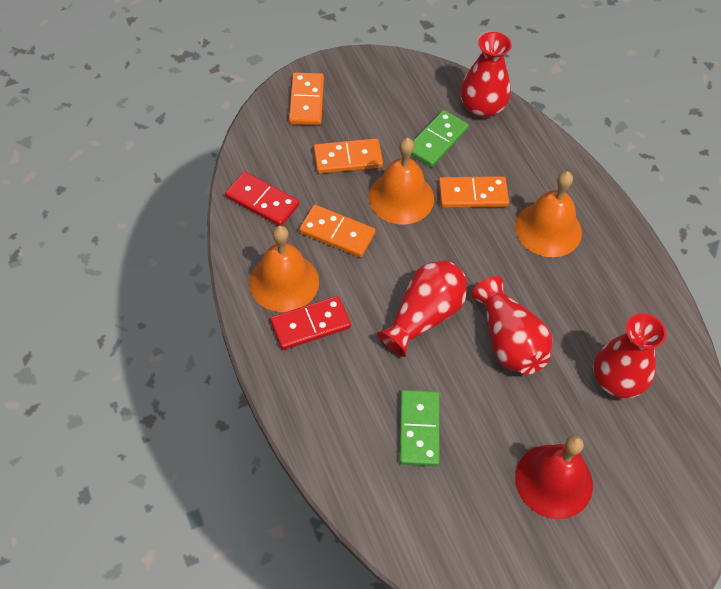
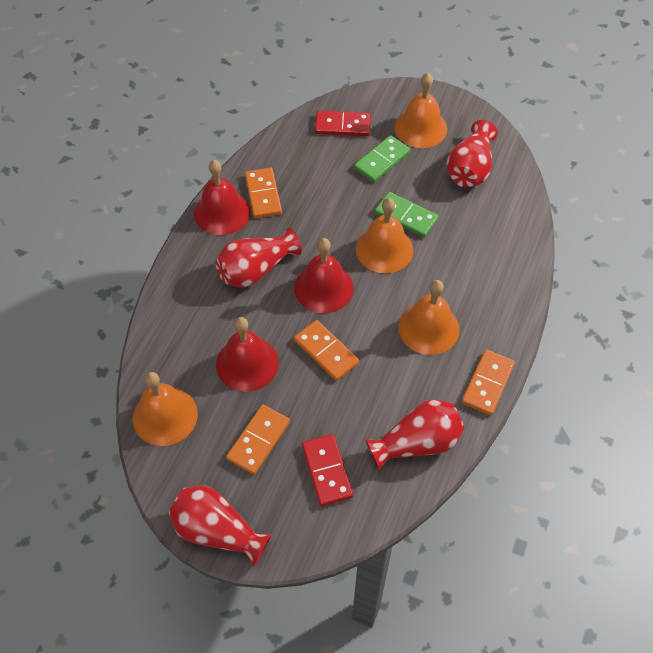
orange bell: 3 -> 4
red bell: 1 -> 3

